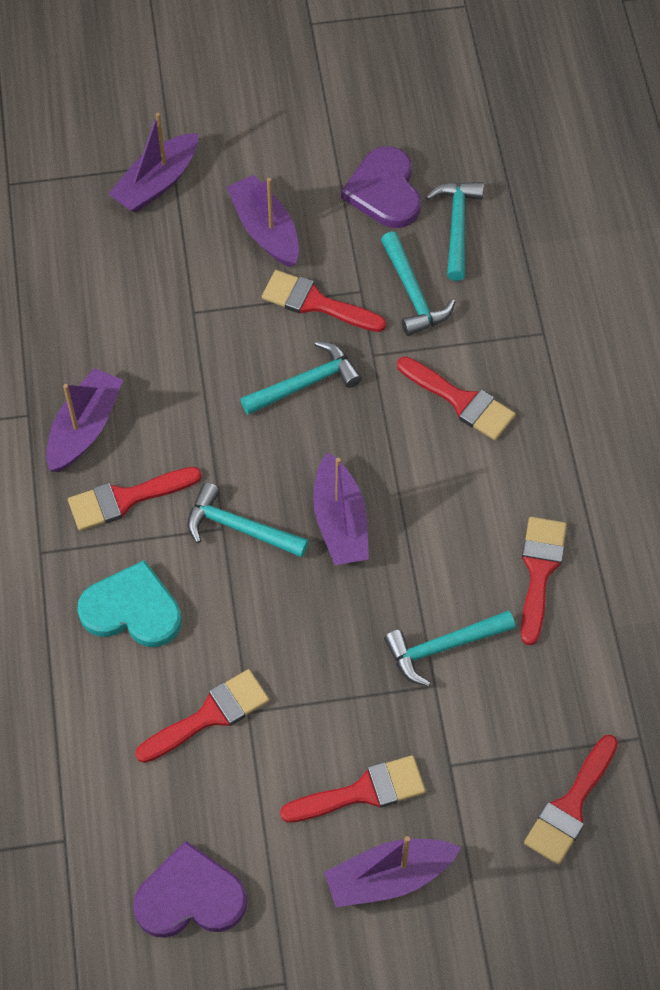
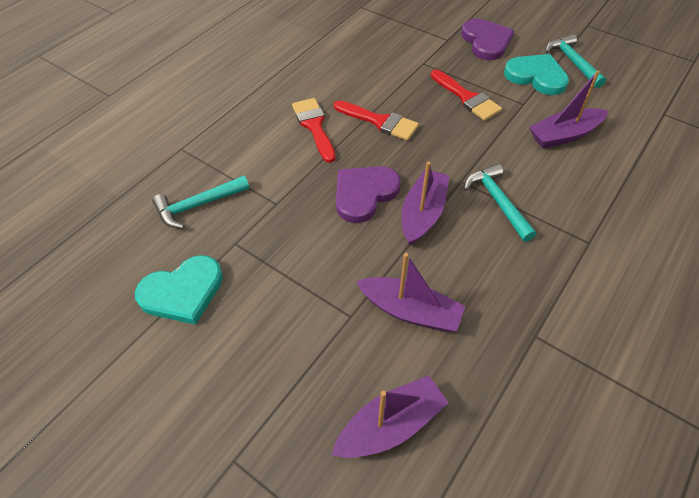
purple boat: 5 -> 4
red brush: 7 -> 3
turquoise hammer: 5 -> 3
turquoise heart: 1 -> 2

